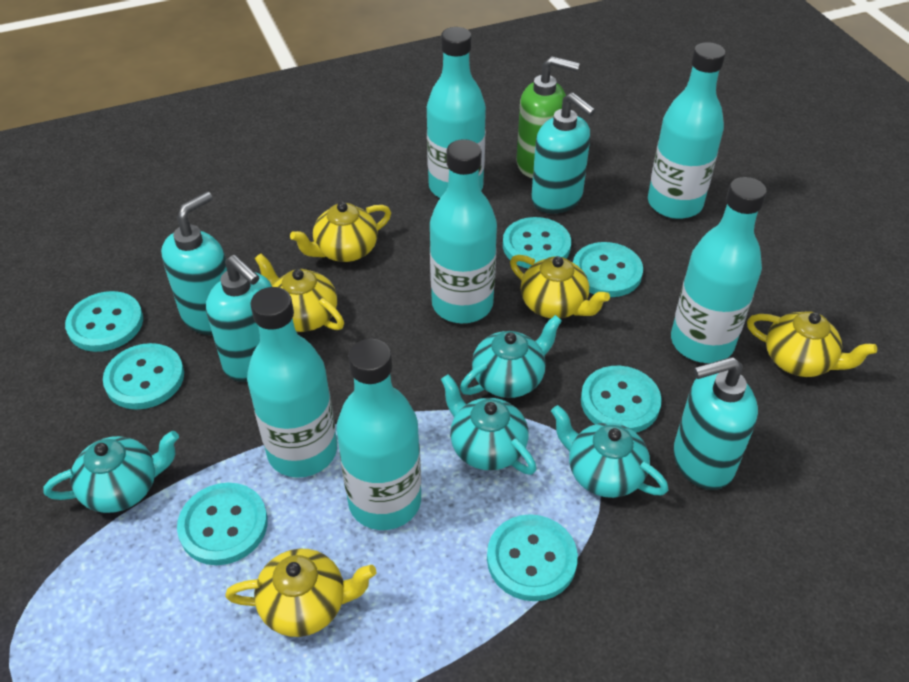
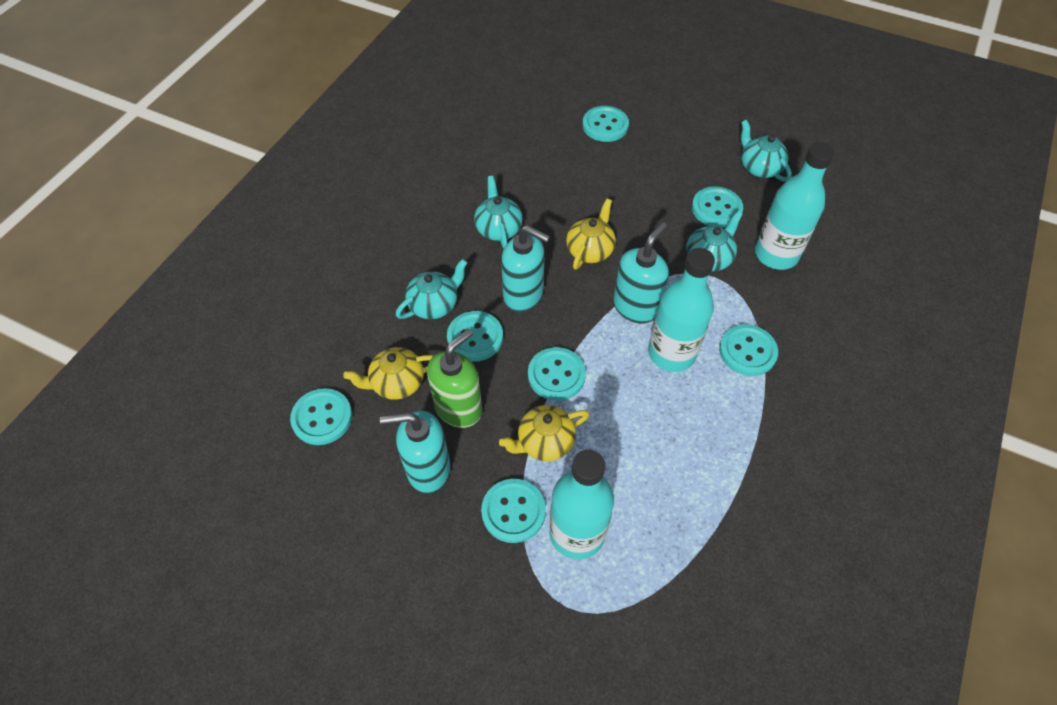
turquoise bottle: 6 -> 3
turquoise soap dispenser: 4 -> 3
yellow teapot: 5 -> 3

